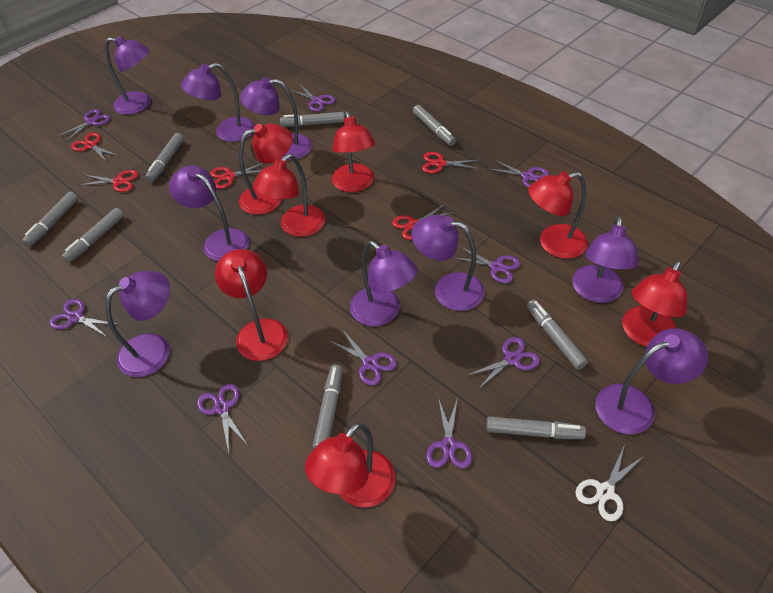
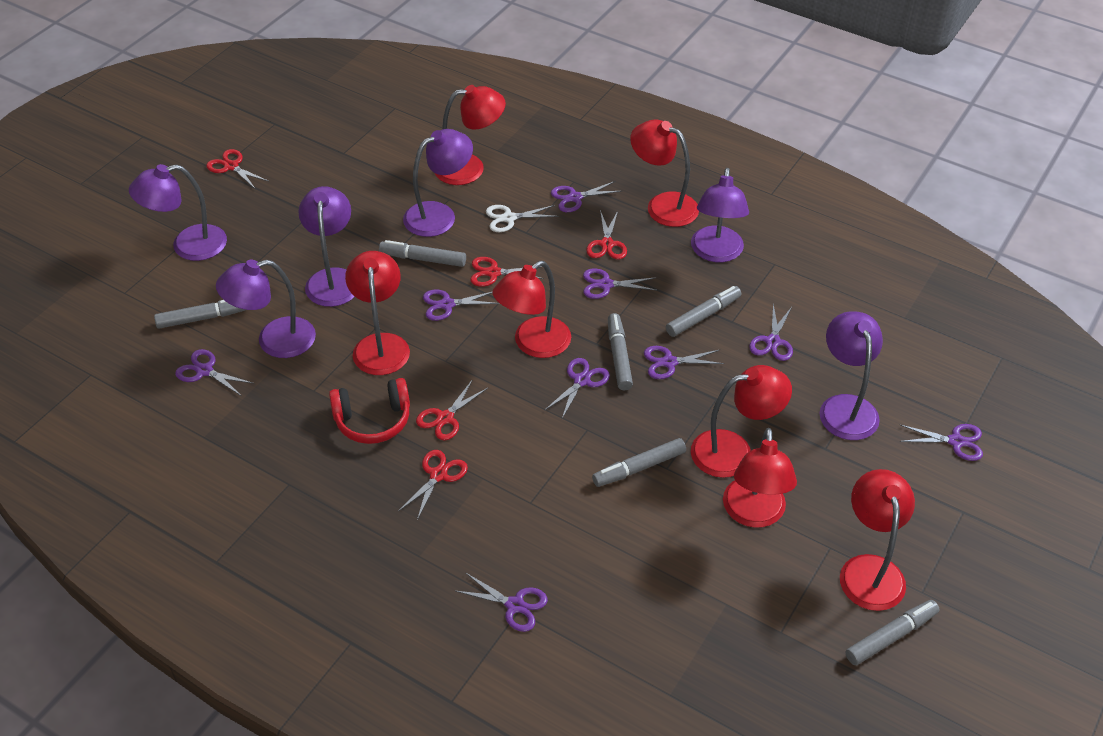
grey marker: 8 -> 6
purple lamp: 9 -> 6
red headphones: 0 -> 1

